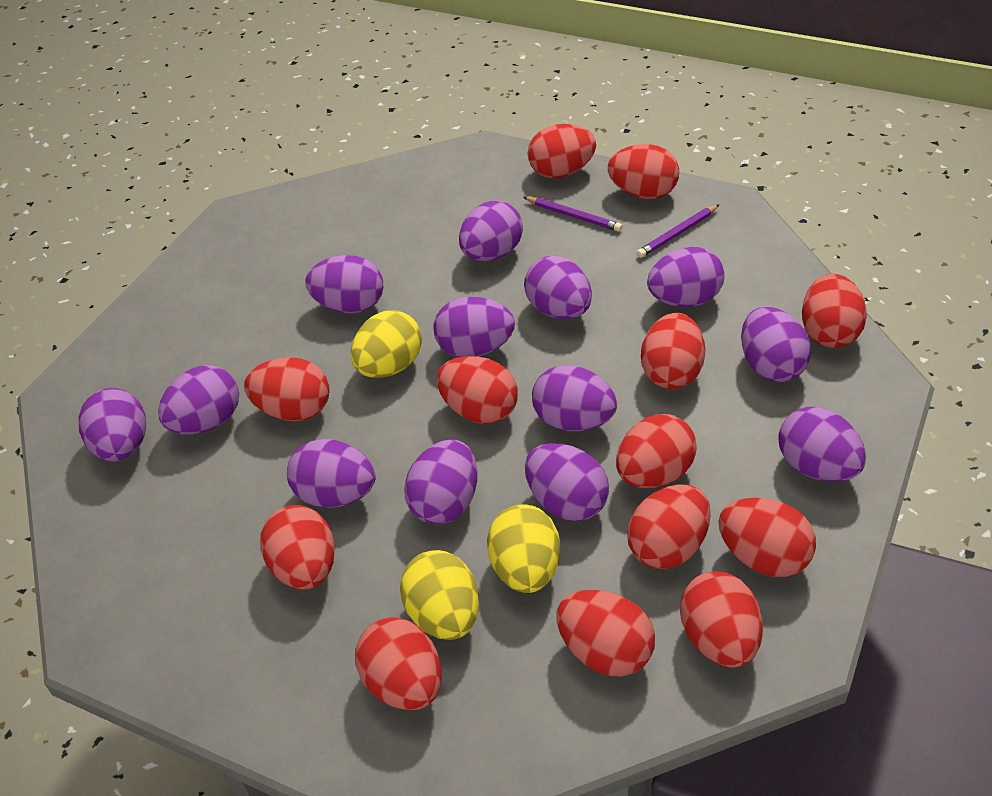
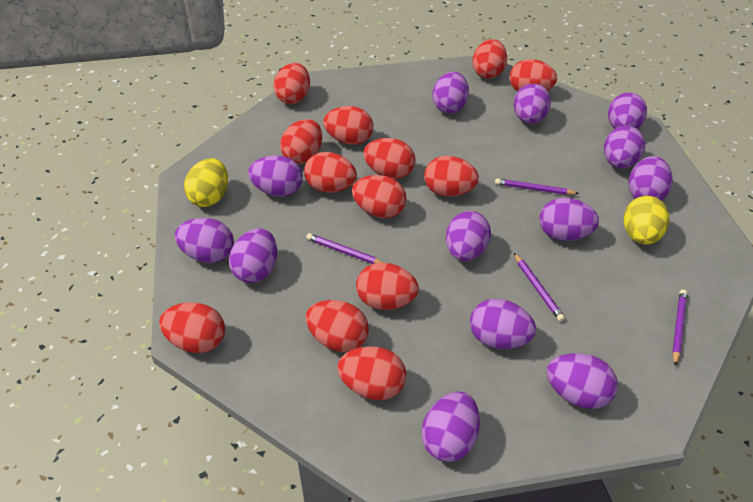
purple pencil: 2 -> 4
yellow egg: 3 -> 2

